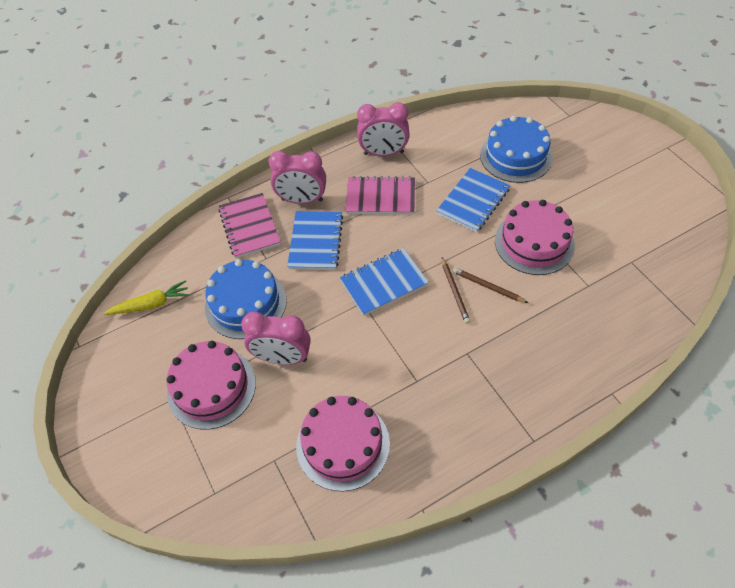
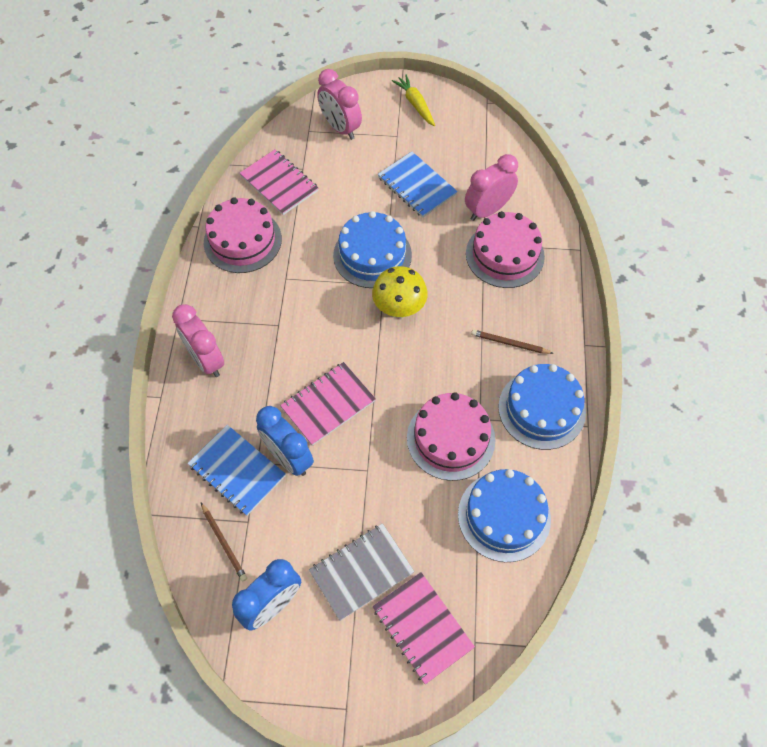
blue cake: 2 -> 3
blue clock: 0 -> 2
blue notebook: 3 -> 2
grey notebook: 0 -> 1
pink notebook: 2 -> 3
yellow mushroom: 0 -> 1

